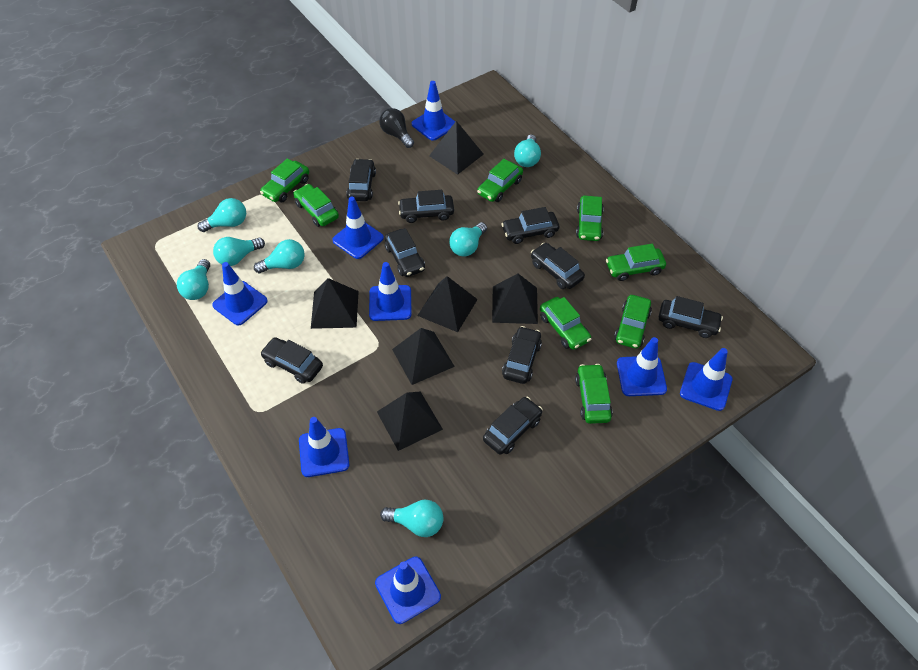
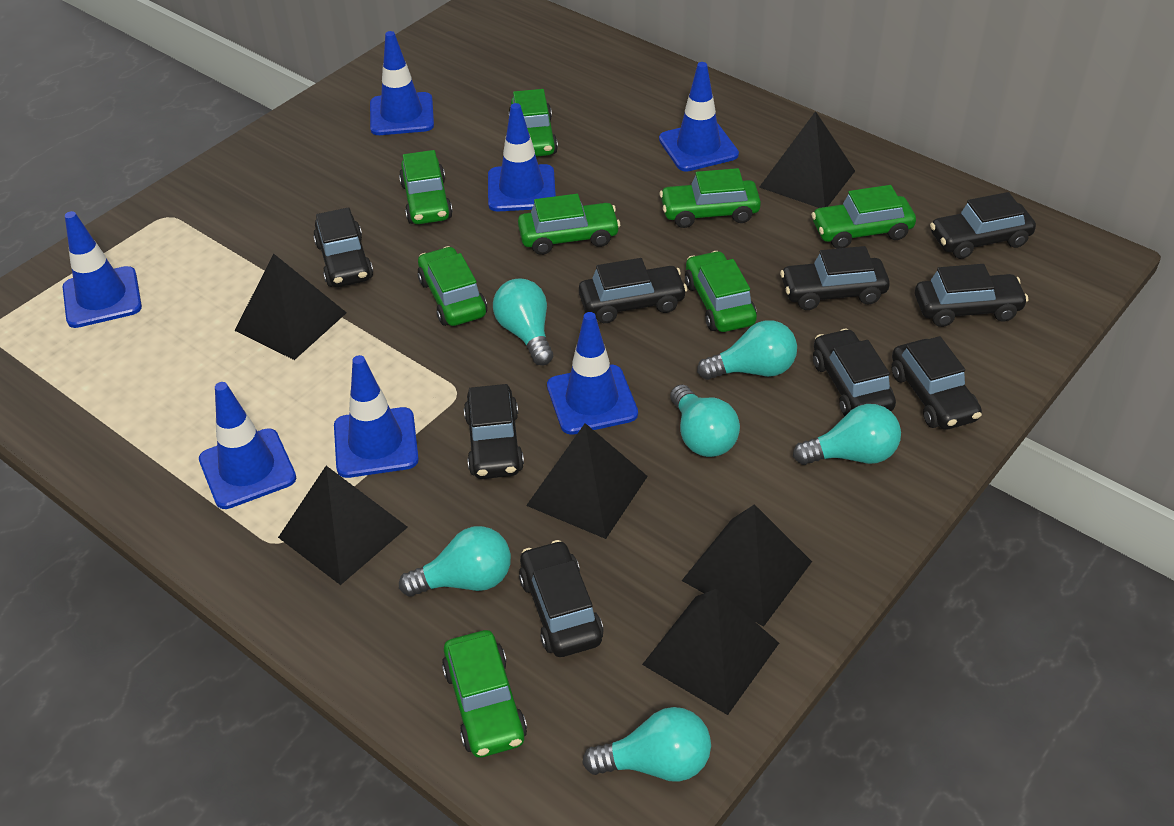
black light bulb: 1 -> 0
blue traffic cone: 8 -> 7
turquoise light bulb: 7 -> 6

